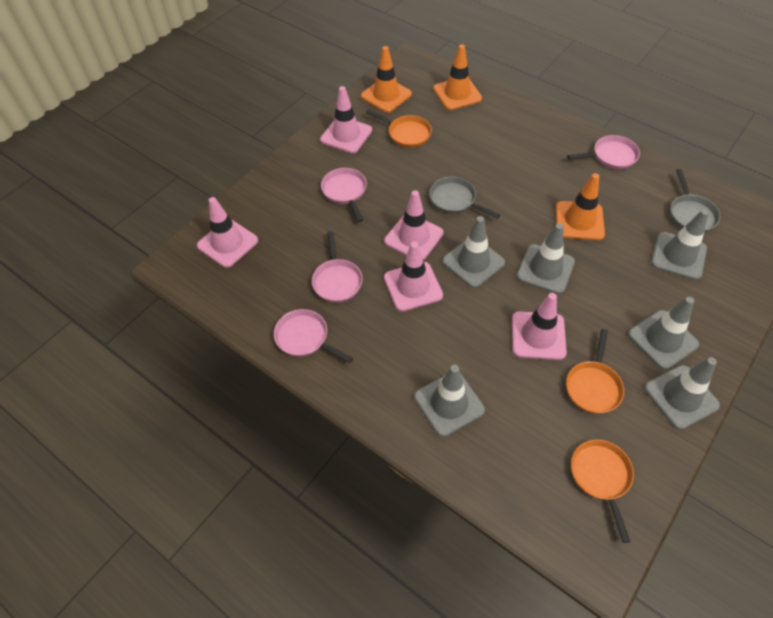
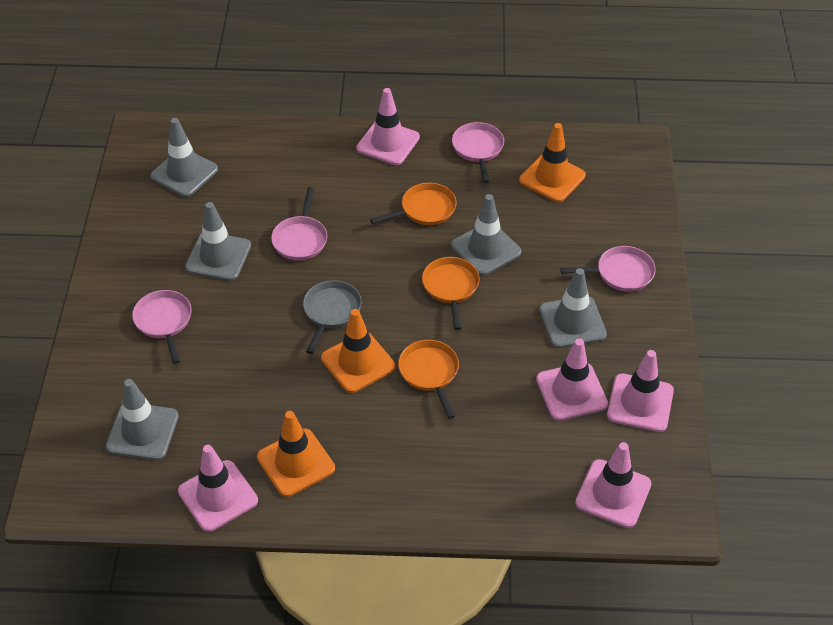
grey pan: 2 -> 1
grey traffic cone: 6 -> 5

